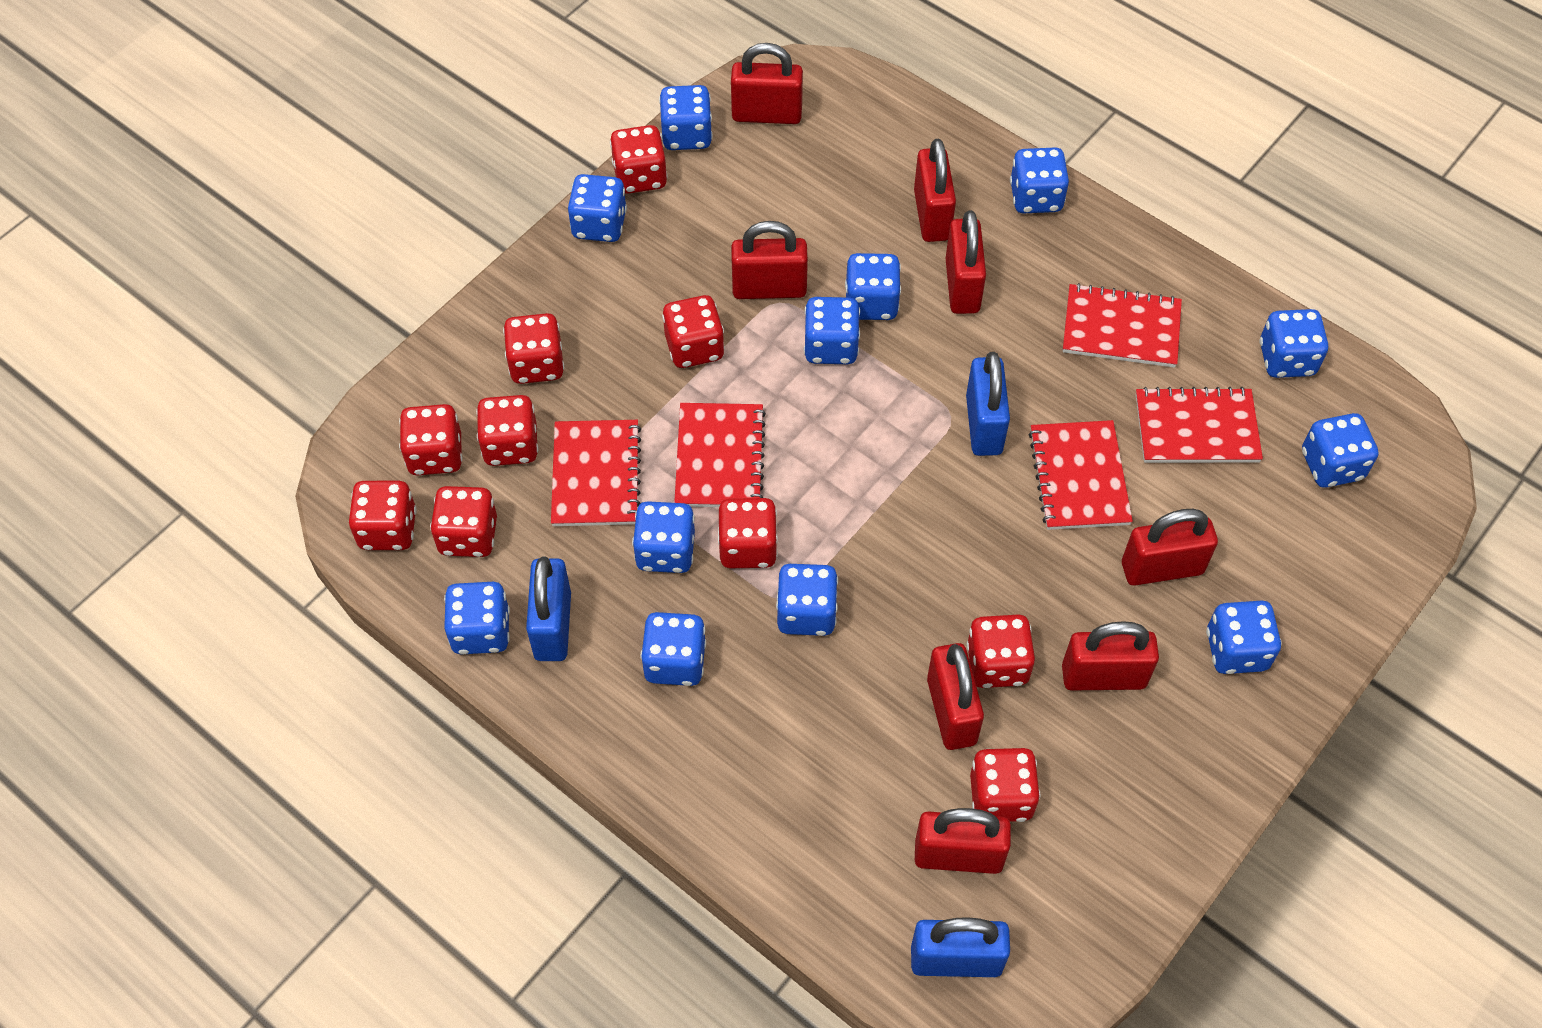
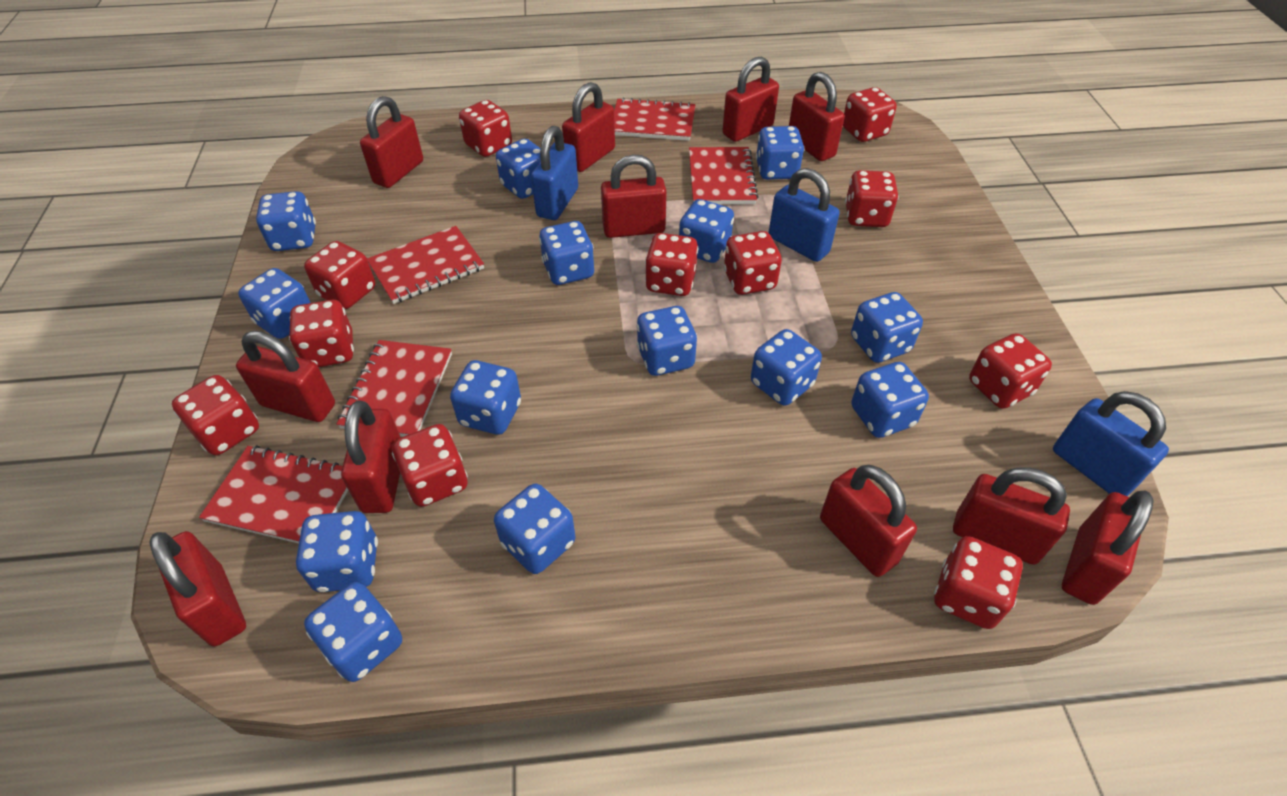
blue dice: 12 -> 14
red dice: 10 -> 11
red padlock: 8 -> 11

